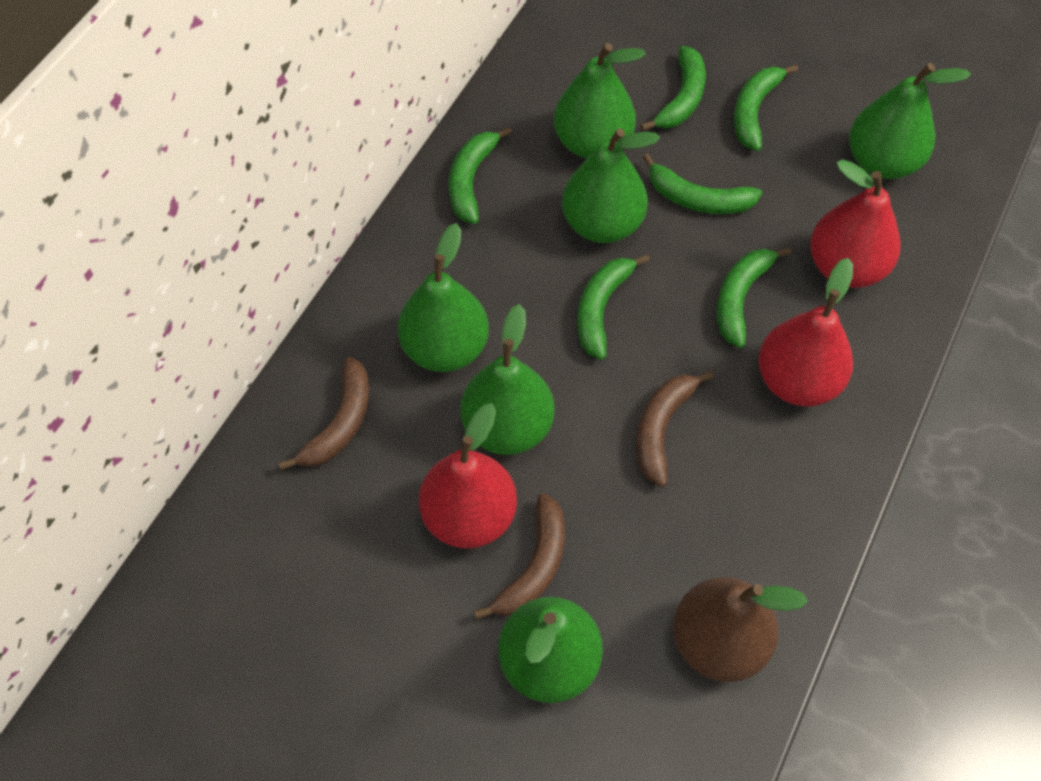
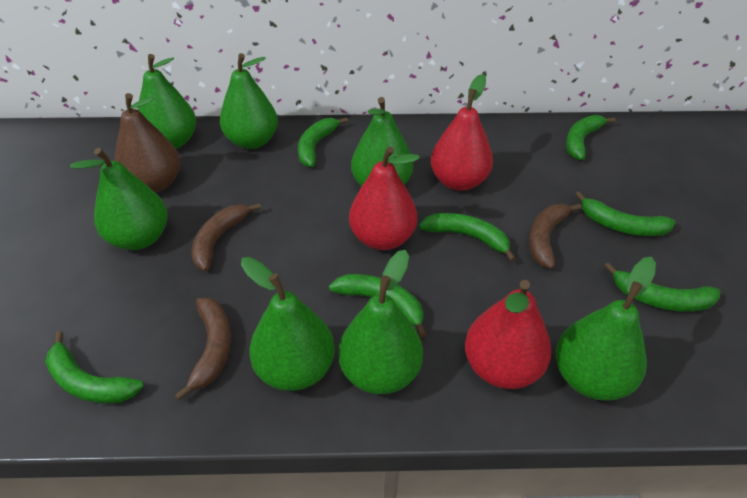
green banana: 6 -> 7
green pear: 6 -> 7

